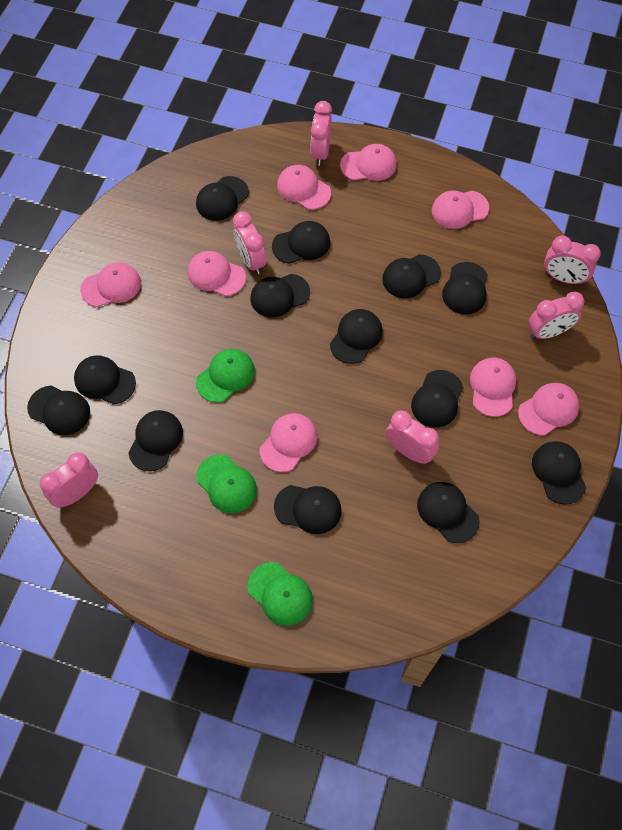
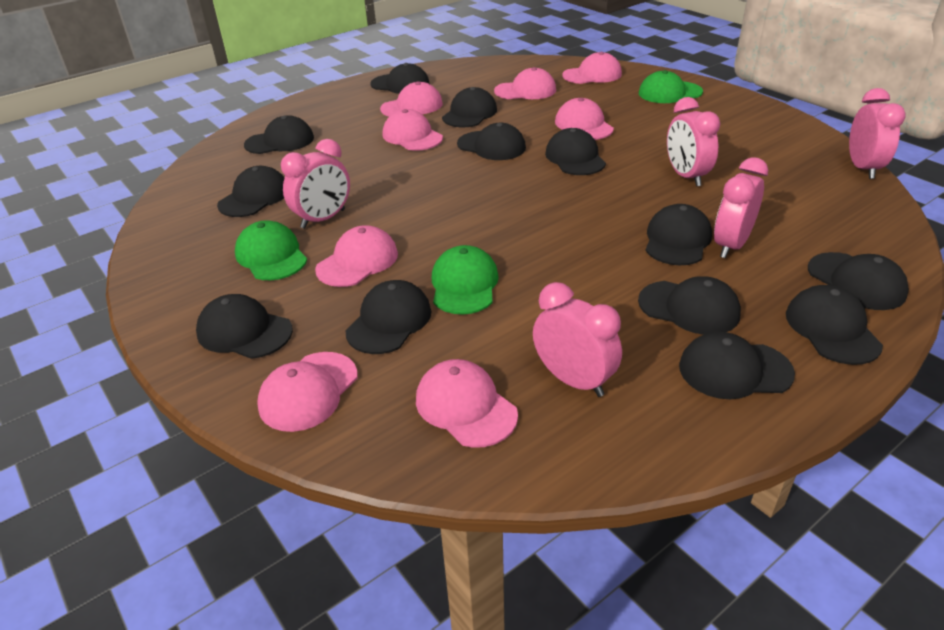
pink clock: 6 -> 5

